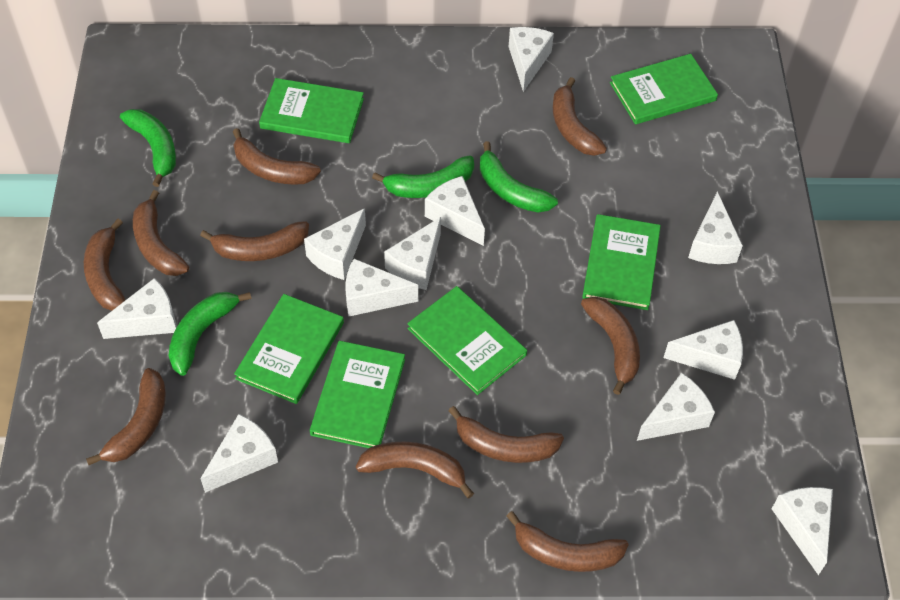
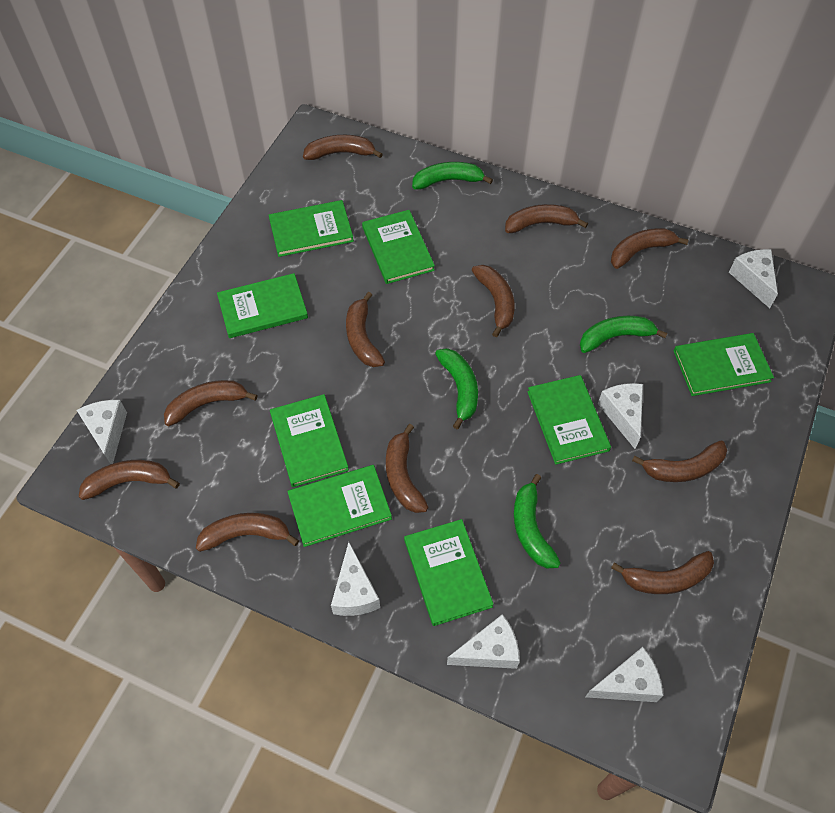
brown banana: 10 -> 11
green book: 6 -> 8
white cheese: 11 -> 6

